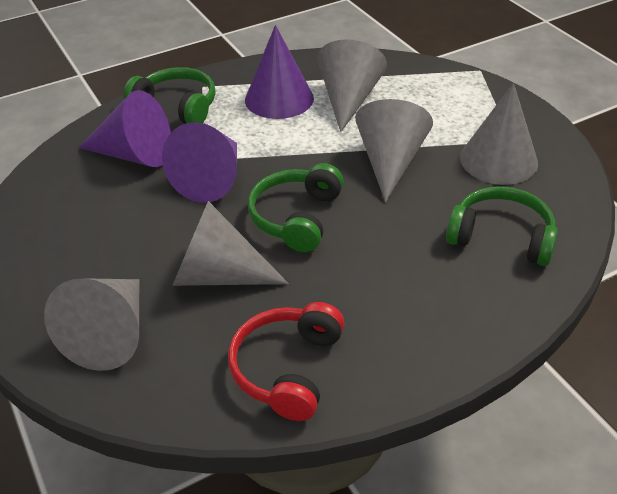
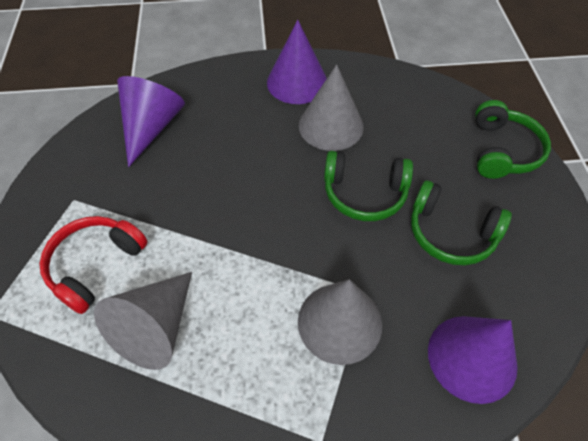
grey cone: 5 -> 3

